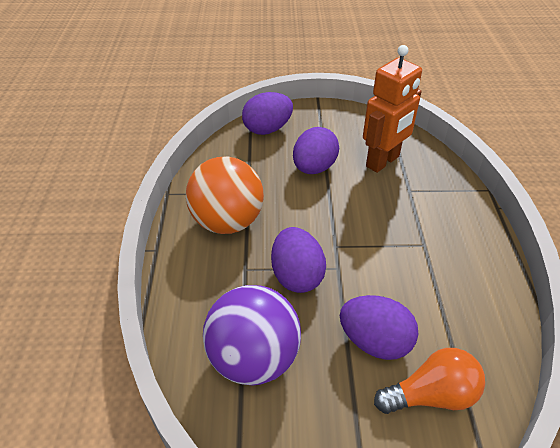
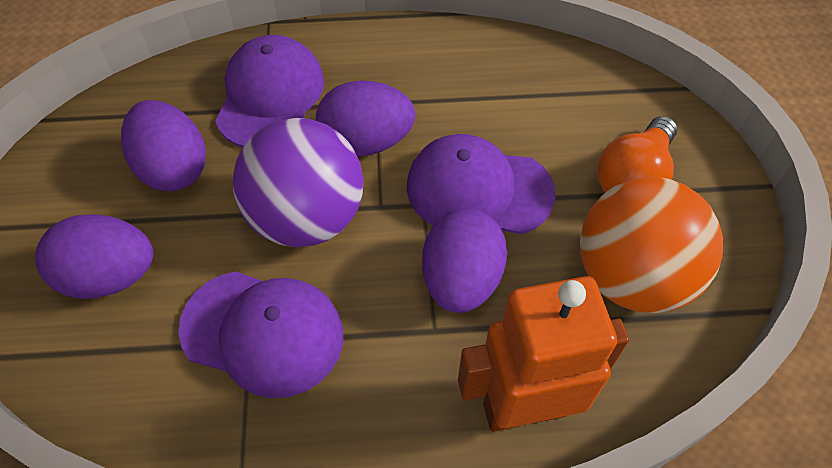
purple cap: 0 -> 3

